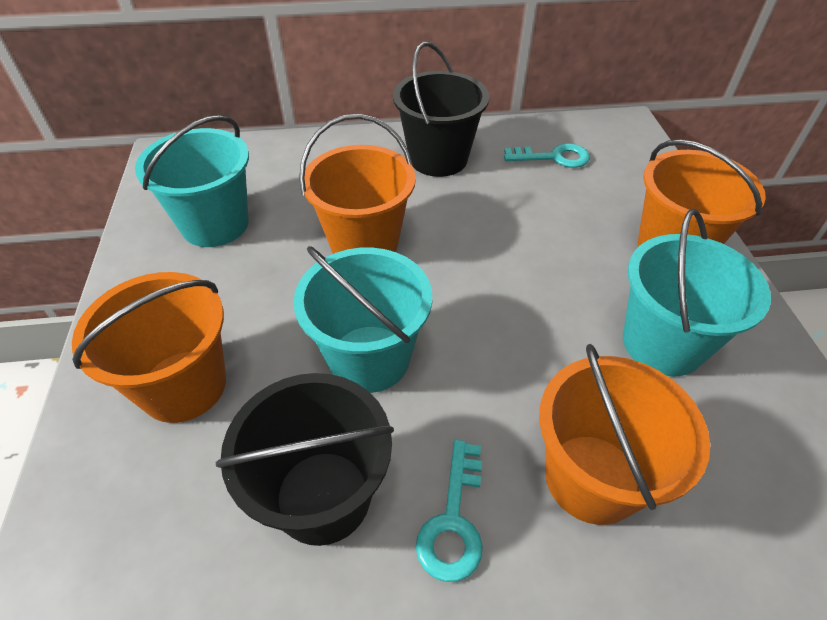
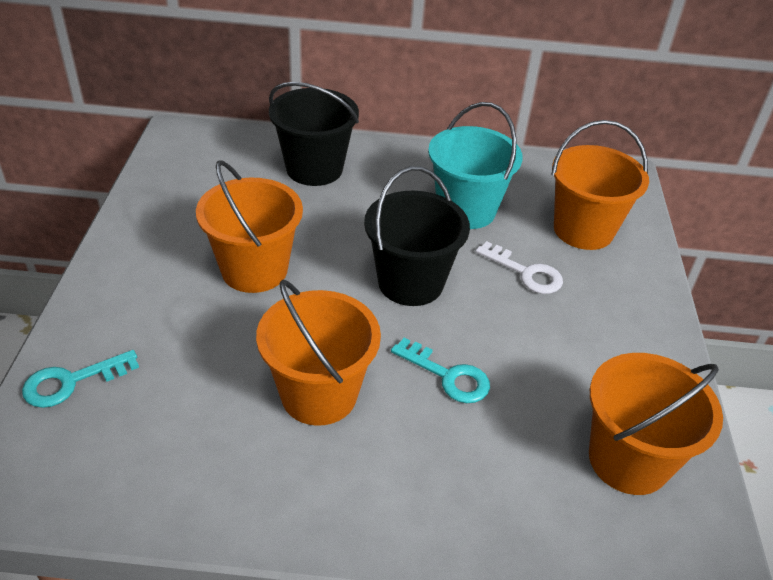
turquoise bucket: 3 -> 1
white key: 0 -> 1

